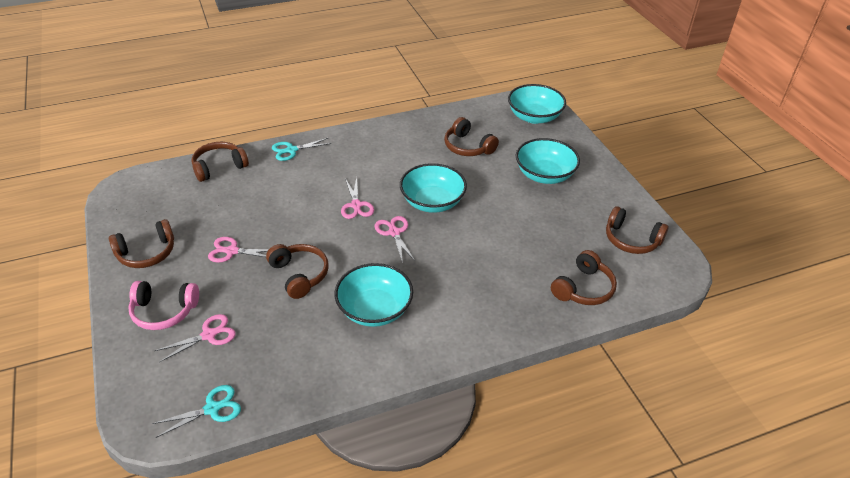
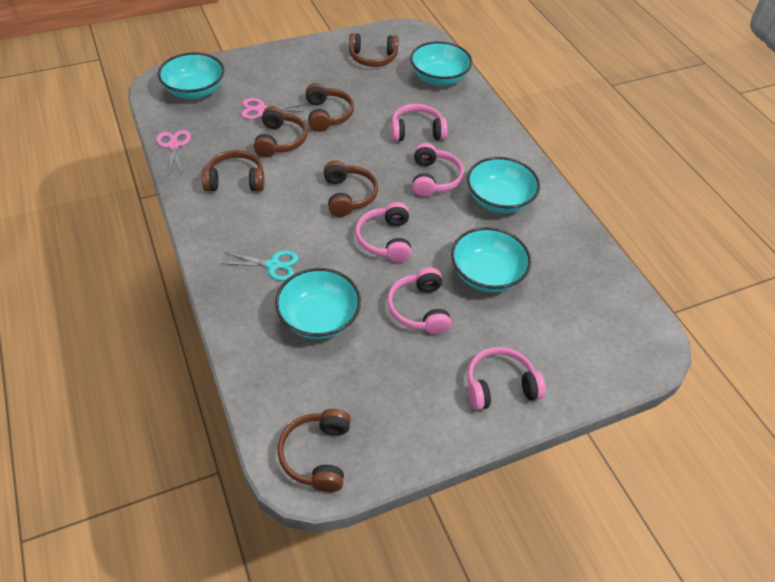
pink headphones: 1 -> 5
pink scissors: 4 -> 2
turquoise bowl: 4 -> 5
turquoise scissors: 2 -> 1

